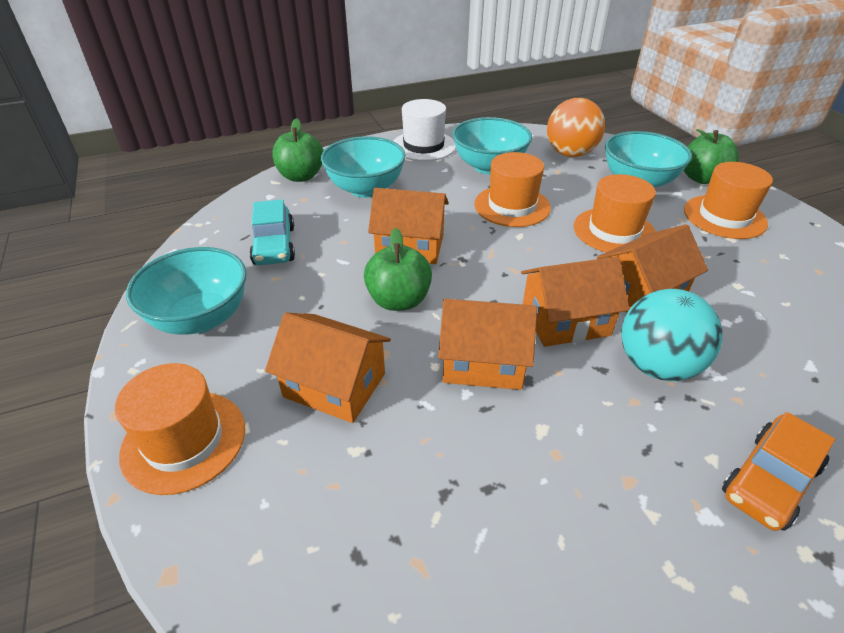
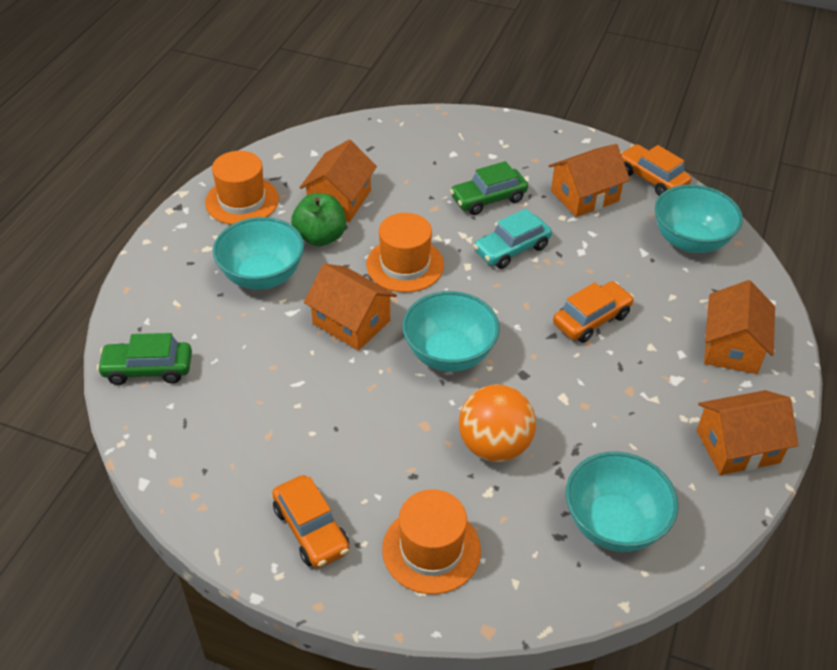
green apple: 3 -> 1
green car: 0 -> 2
orange car: 1 -> 3
orange hat: 4 -> 3
turquoise ball: 1 -> 0
white hat: 1 -> 0

